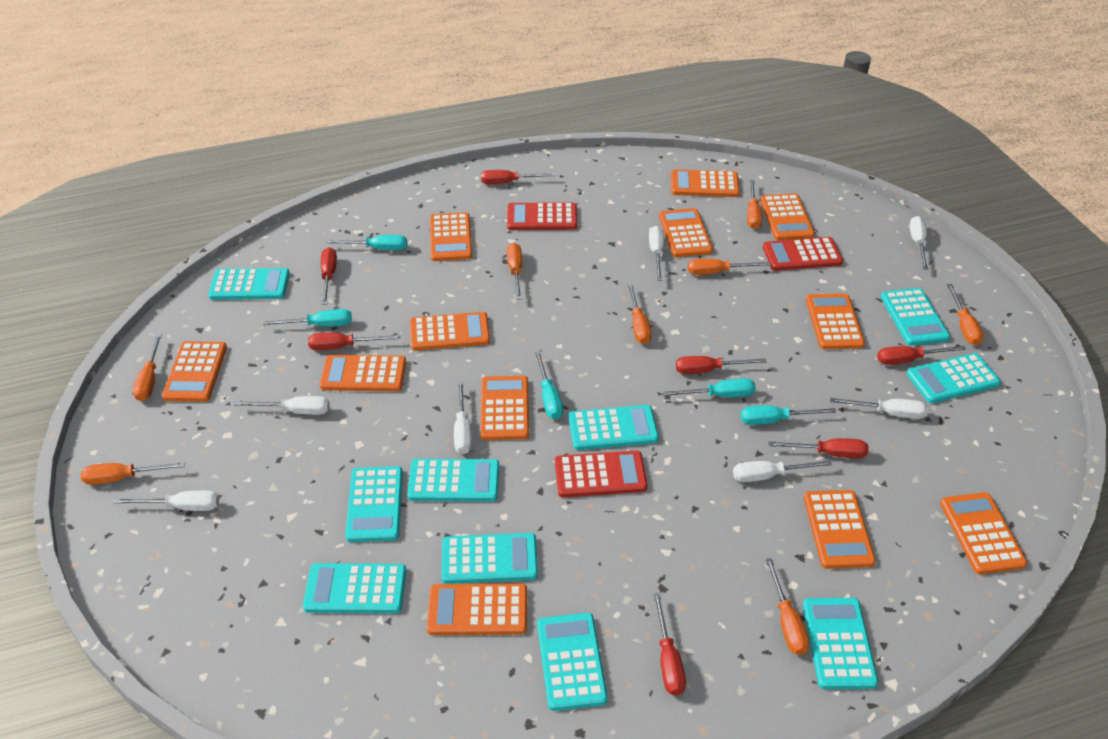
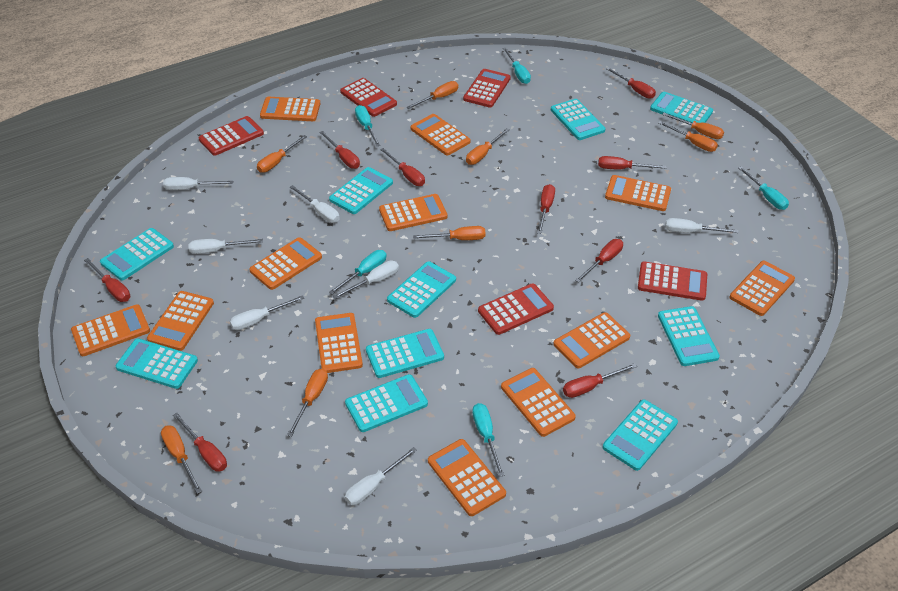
red calculator: 3 -> 5
red screwdriver: 7 -> 9

